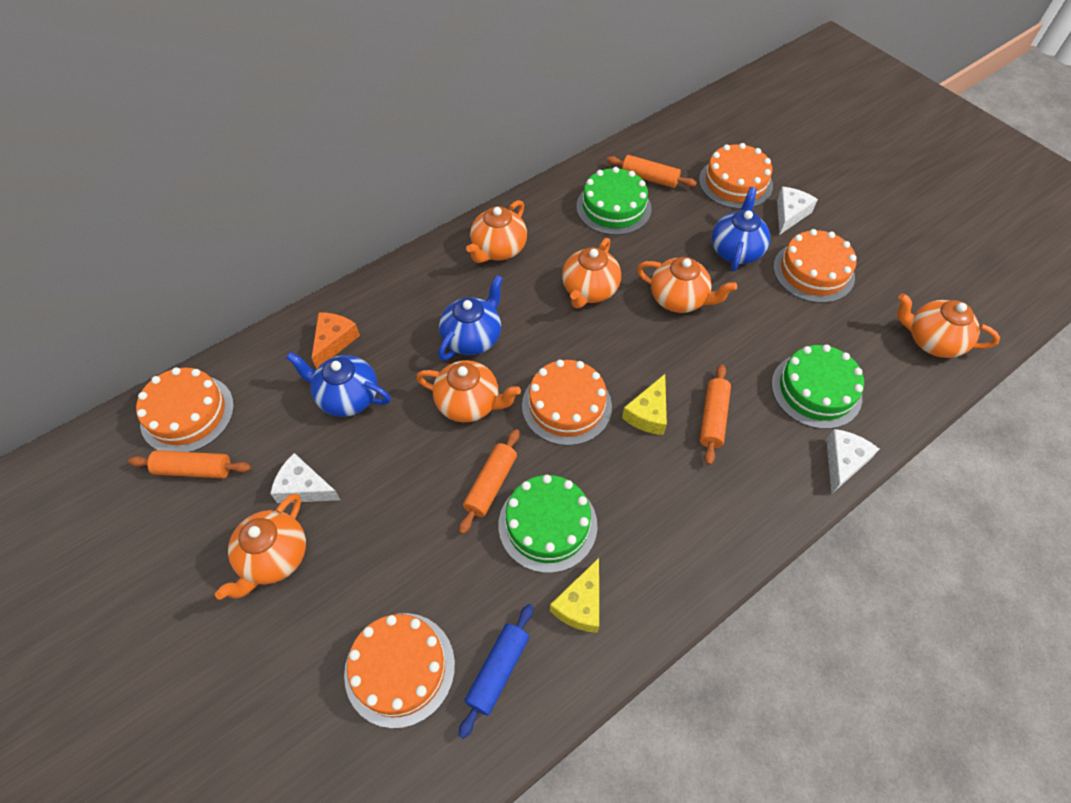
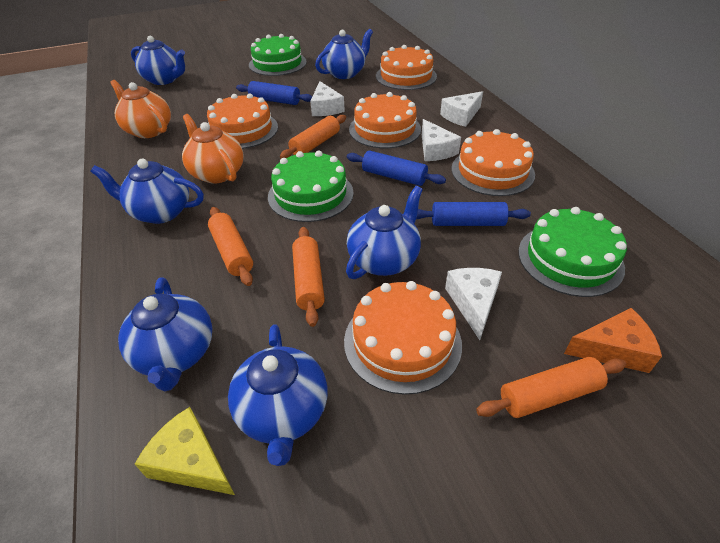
blue rolling pin: 1 -> 3
blue teapot: 3 -> 6
orange teapot: 6 -> 2
white cheese: 3 -> 4
yellow cheese: 2 -> 1

